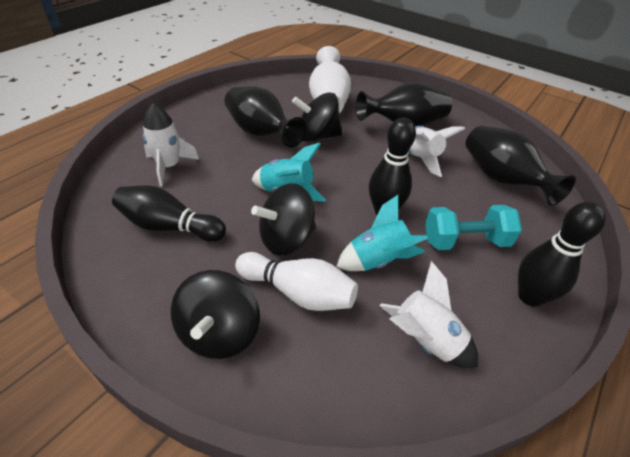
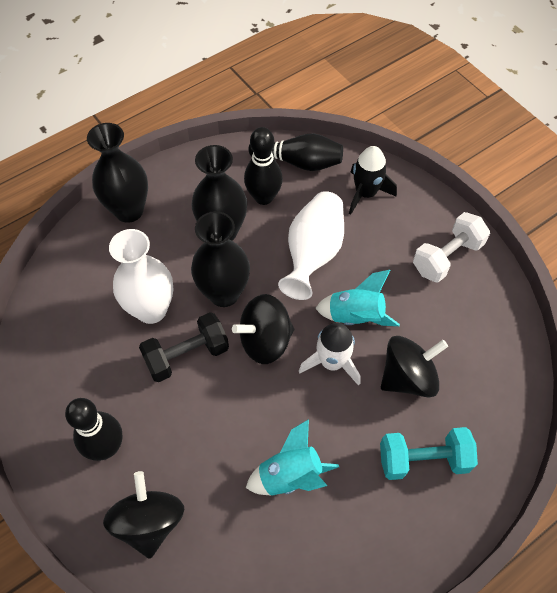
black dumbbell: 0 -> 1
black rocket: 0 -> 1
white bowling pin: 1 -> 0
white dumbbell: 0 -> 1
white rocket: 3 -> 1
white vase: 1 -> 2

